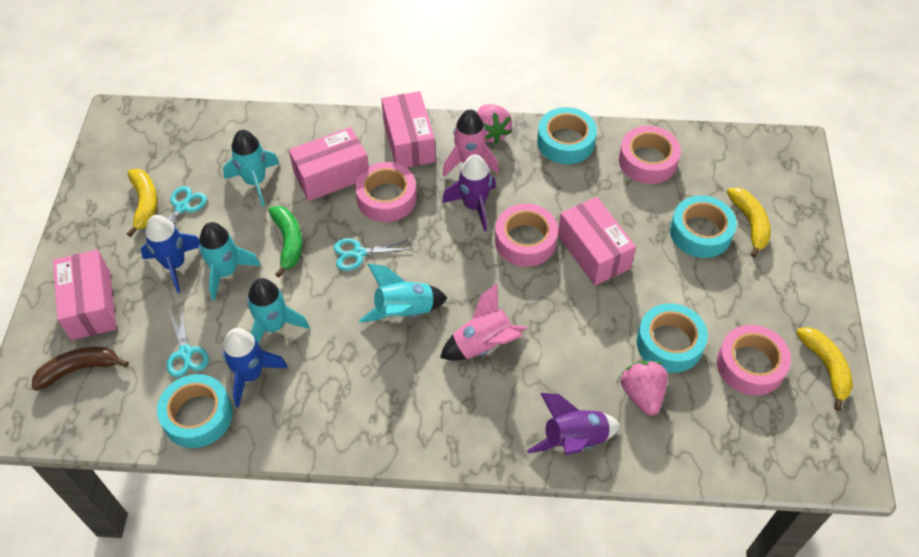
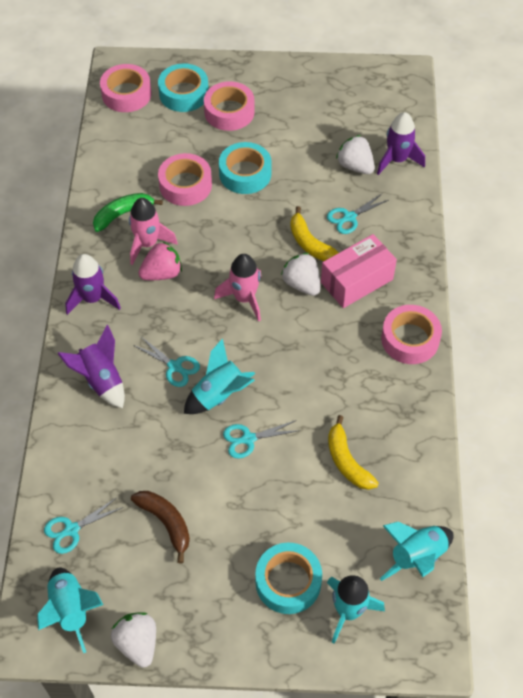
blue rocket: 2 -> 0
pink box: 4 -> 1
pink strawberry: 2 -> 1
purple rocket: 2 -> 3
turquoise scissors: 3 -> 4
turquoise tape: 4 -> 3
white strawberry: 0 -> 3
yellow banana: 3 -> 2

